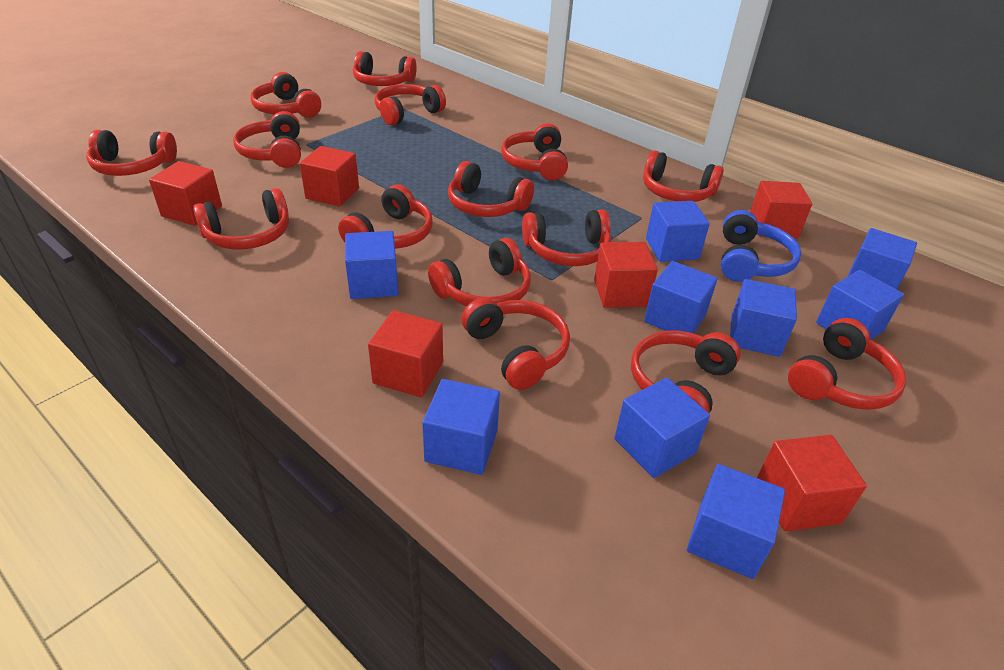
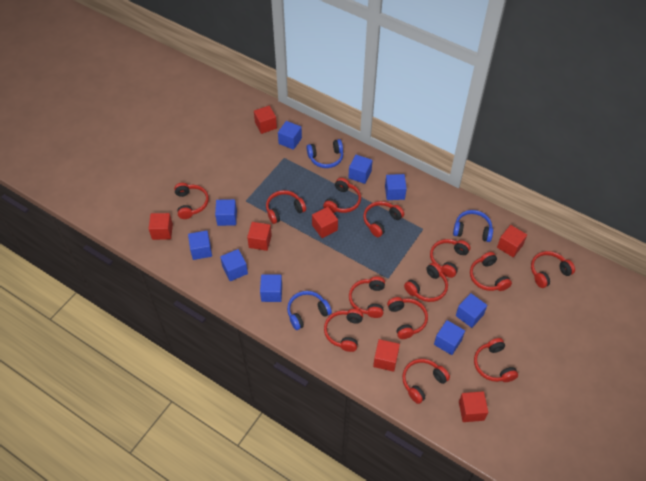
blue headphones: 1 -> 3
red cube: 6 -> 7
red headphones: 15 -> 13

